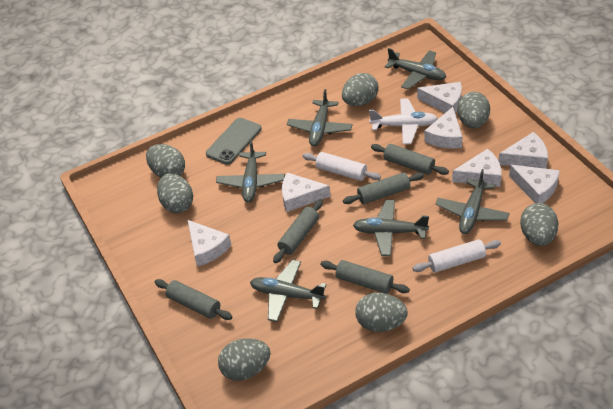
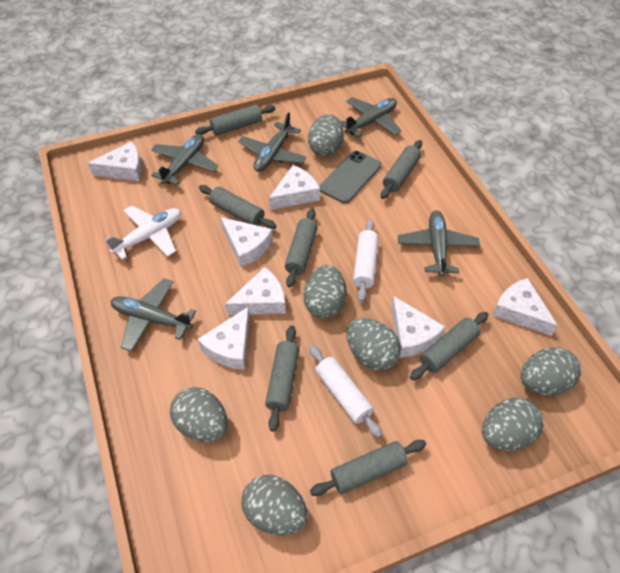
grey plane: 6 -> 5
grey rolling pin: 5 -> 7

